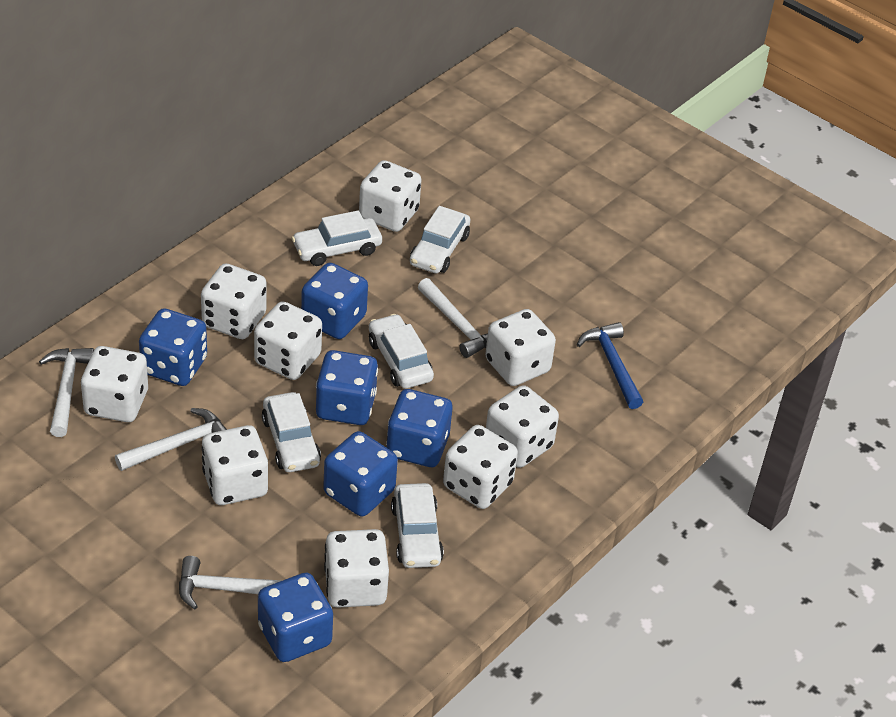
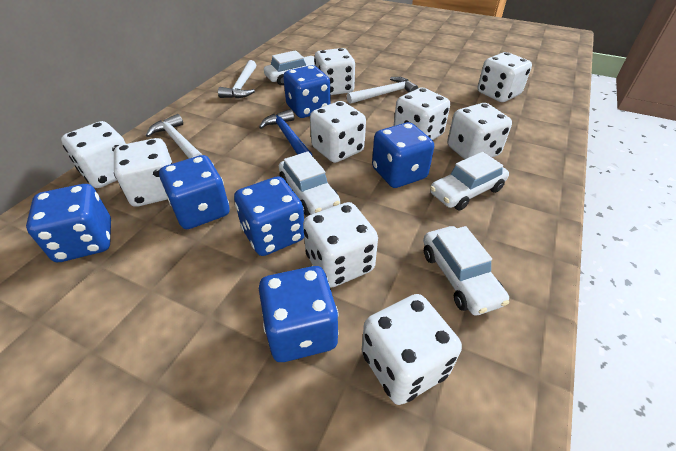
white car: 5 -> 4
white hammer: 4 -> 3

